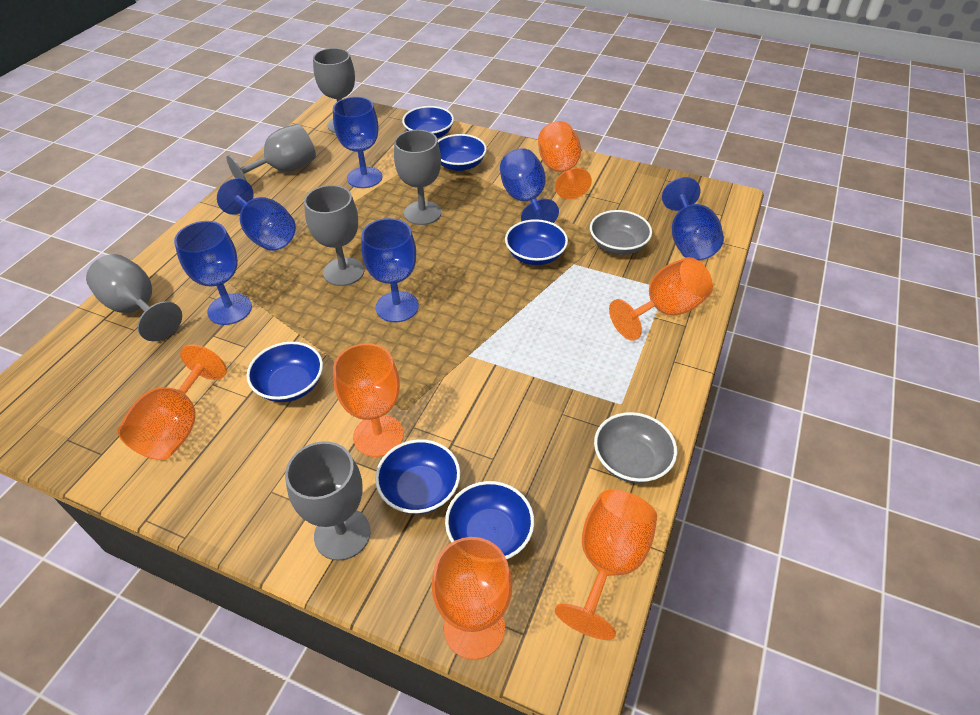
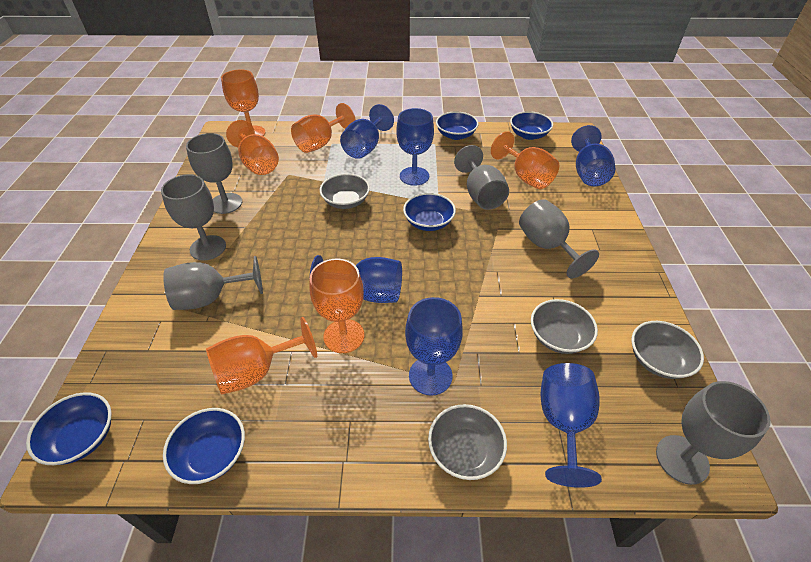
blue bowl: 6 -> 5
grey bowl: 2 -> 4

